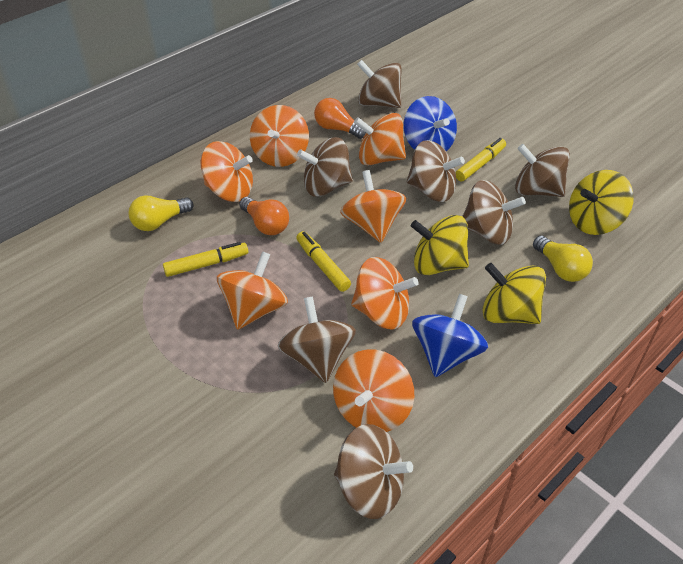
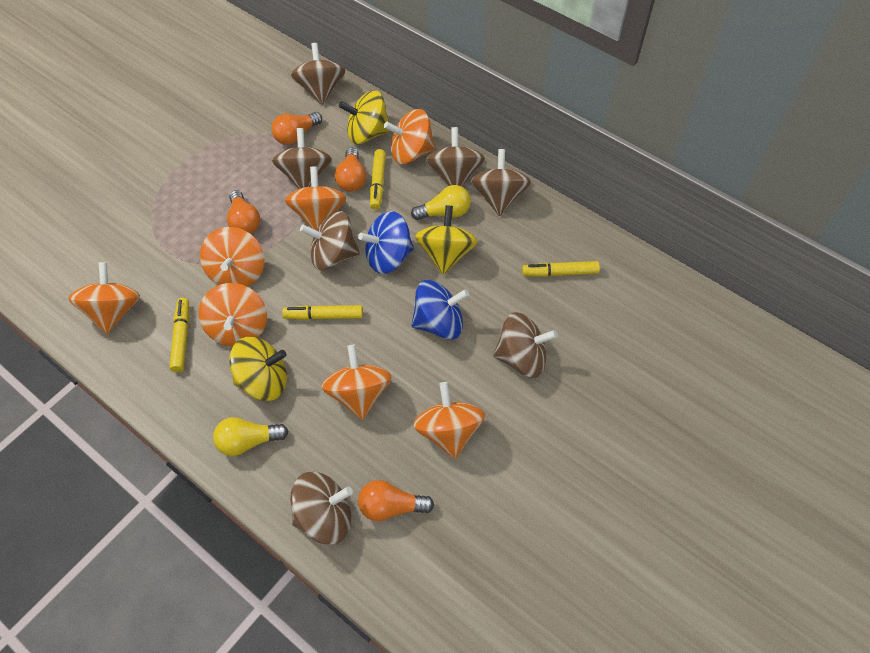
orange light bulb: 2 -> 4
yellow marker: 3 -> 4

